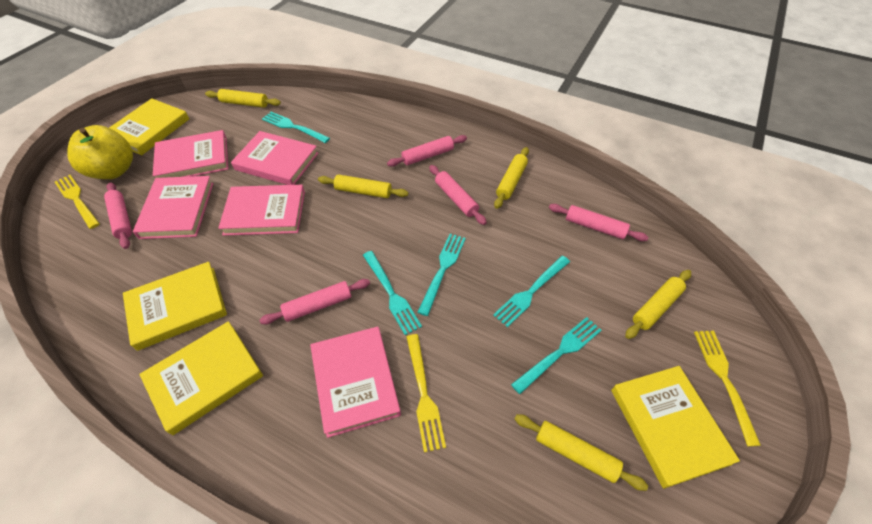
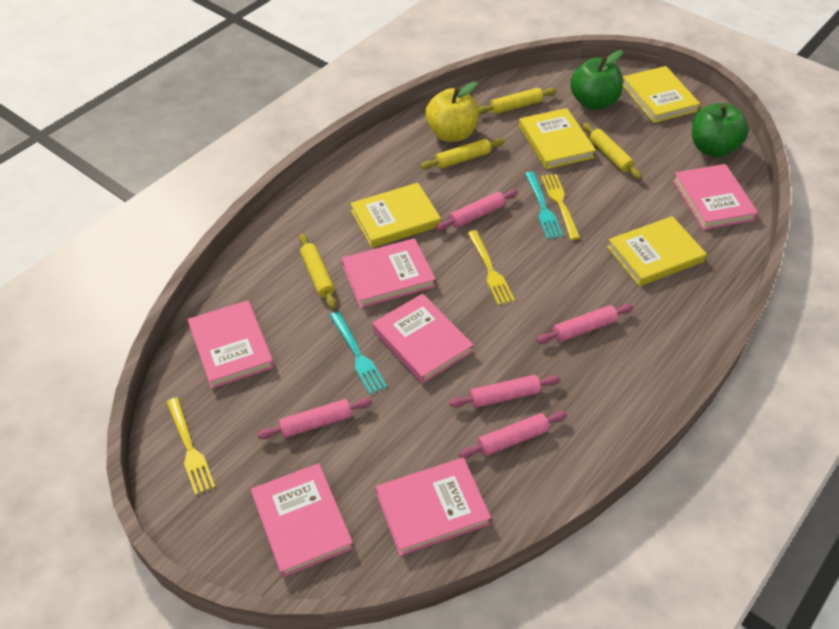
green apple: 0 -> 2
pink book: 5 -> 6
turquoise fork: 5 -> 2
yellow rolling pin: 5 -> 4

